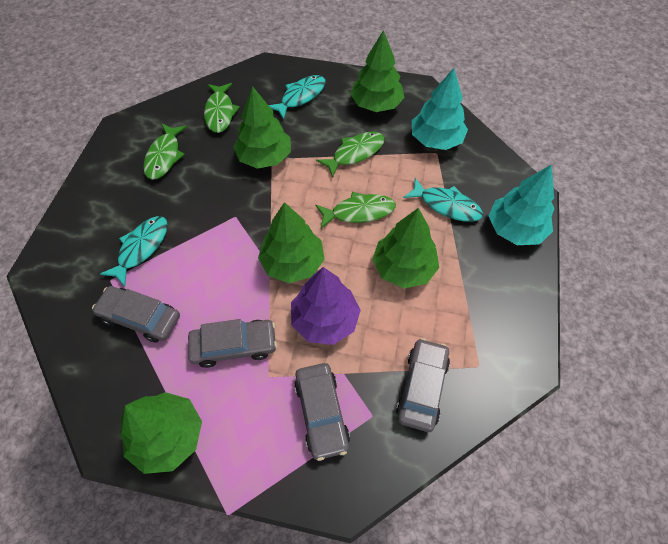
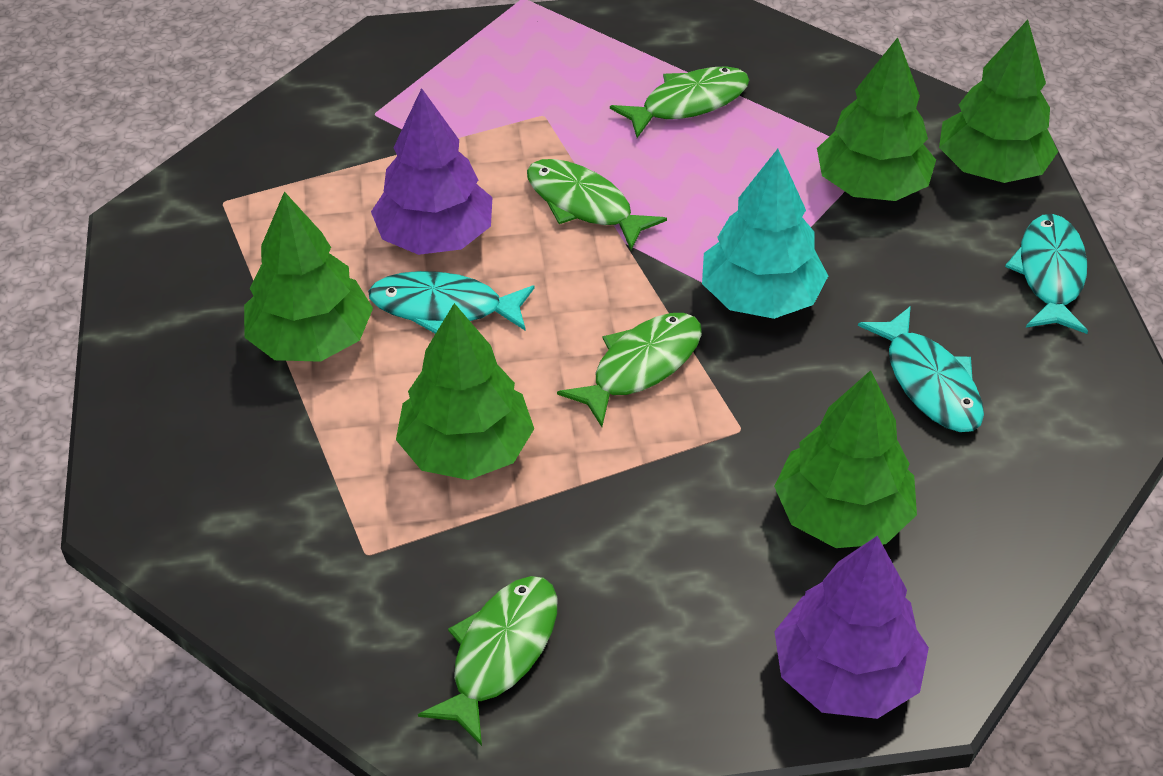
grey car: 4 -> 0
purple tree: 1 -> 2
turquoise tree: 2 -> 1

